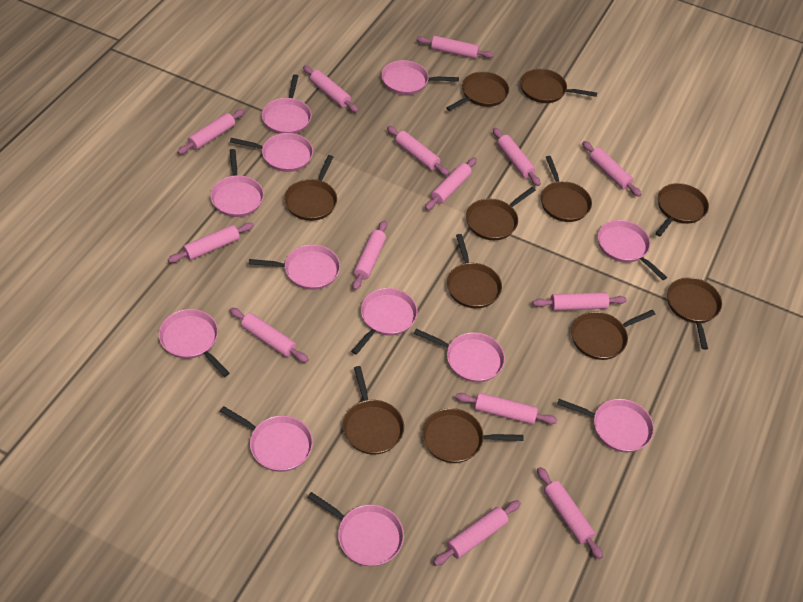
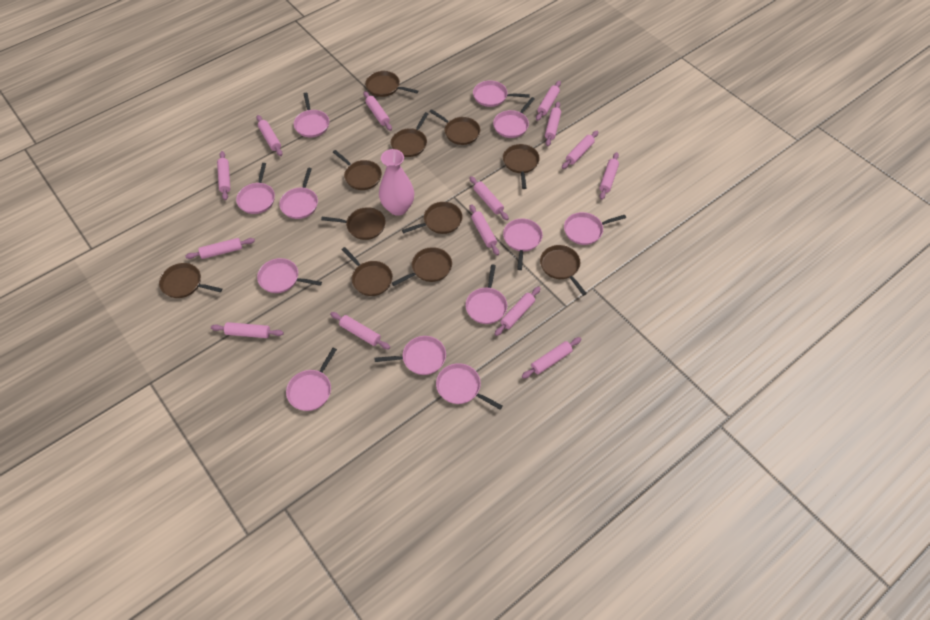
pink vase: 0 -> 1

